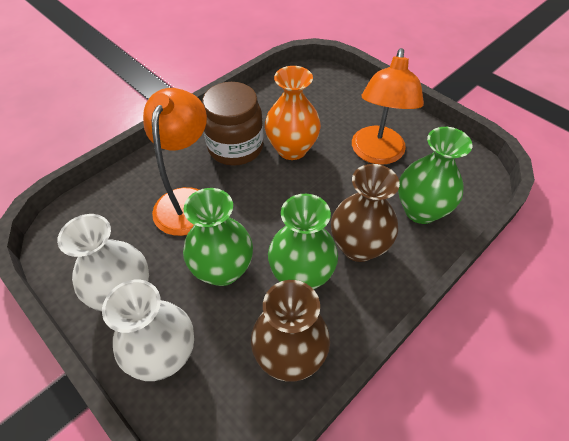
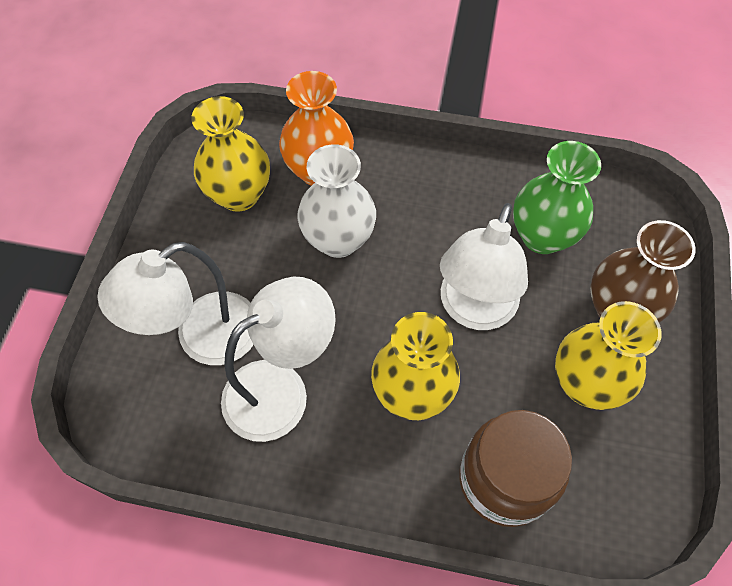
brown vase: 2 -> 1
green vase: 3 -> 1
orange lamp: 2 -> 0
white lamp: 0 -> 3
white vase: 2 -> 1
yellow vase: 0 -> 3

